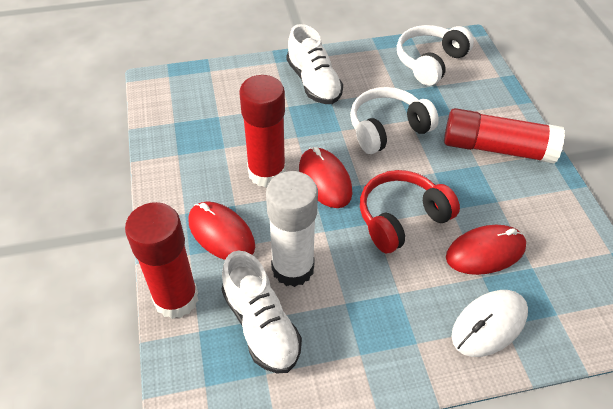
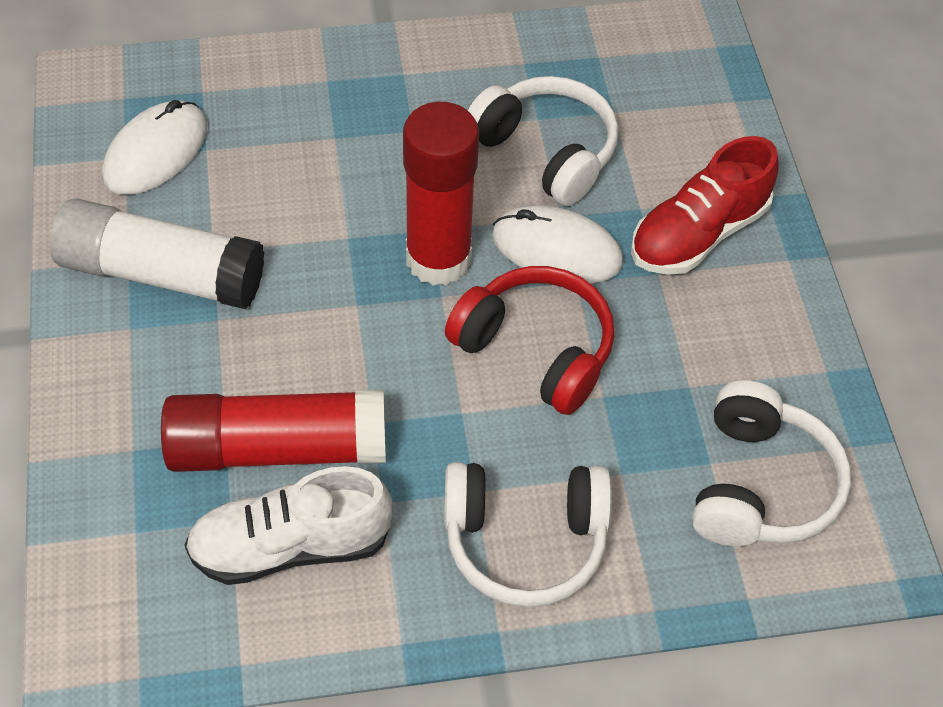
red glue stick: 3 -> 2
red mouse: 3 -> 0
red shoe: 0 -> 1
white headphones: 2 -> 3
white mouse: 1 -> 2
white shoe: 2 -> 1

